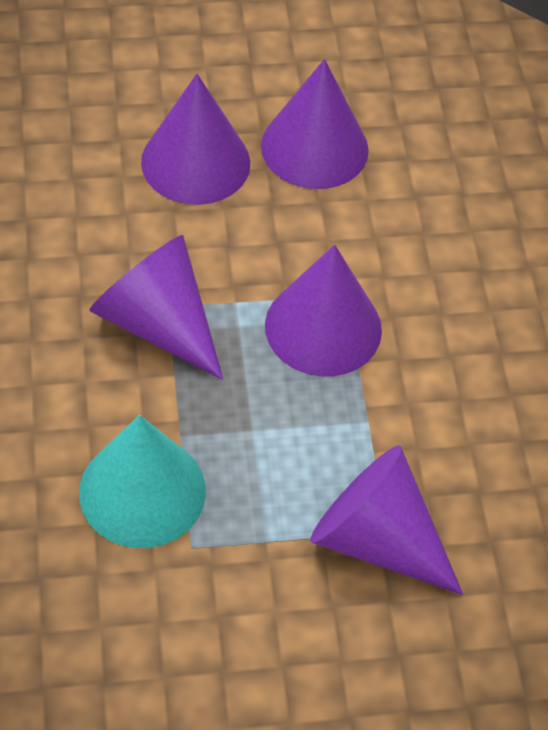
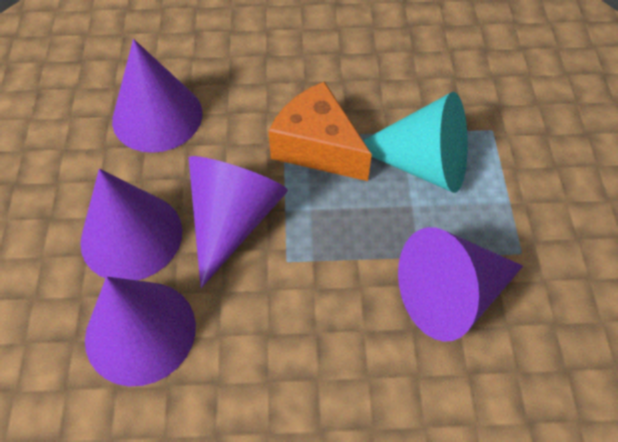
orange cheese: 0 -> 1

